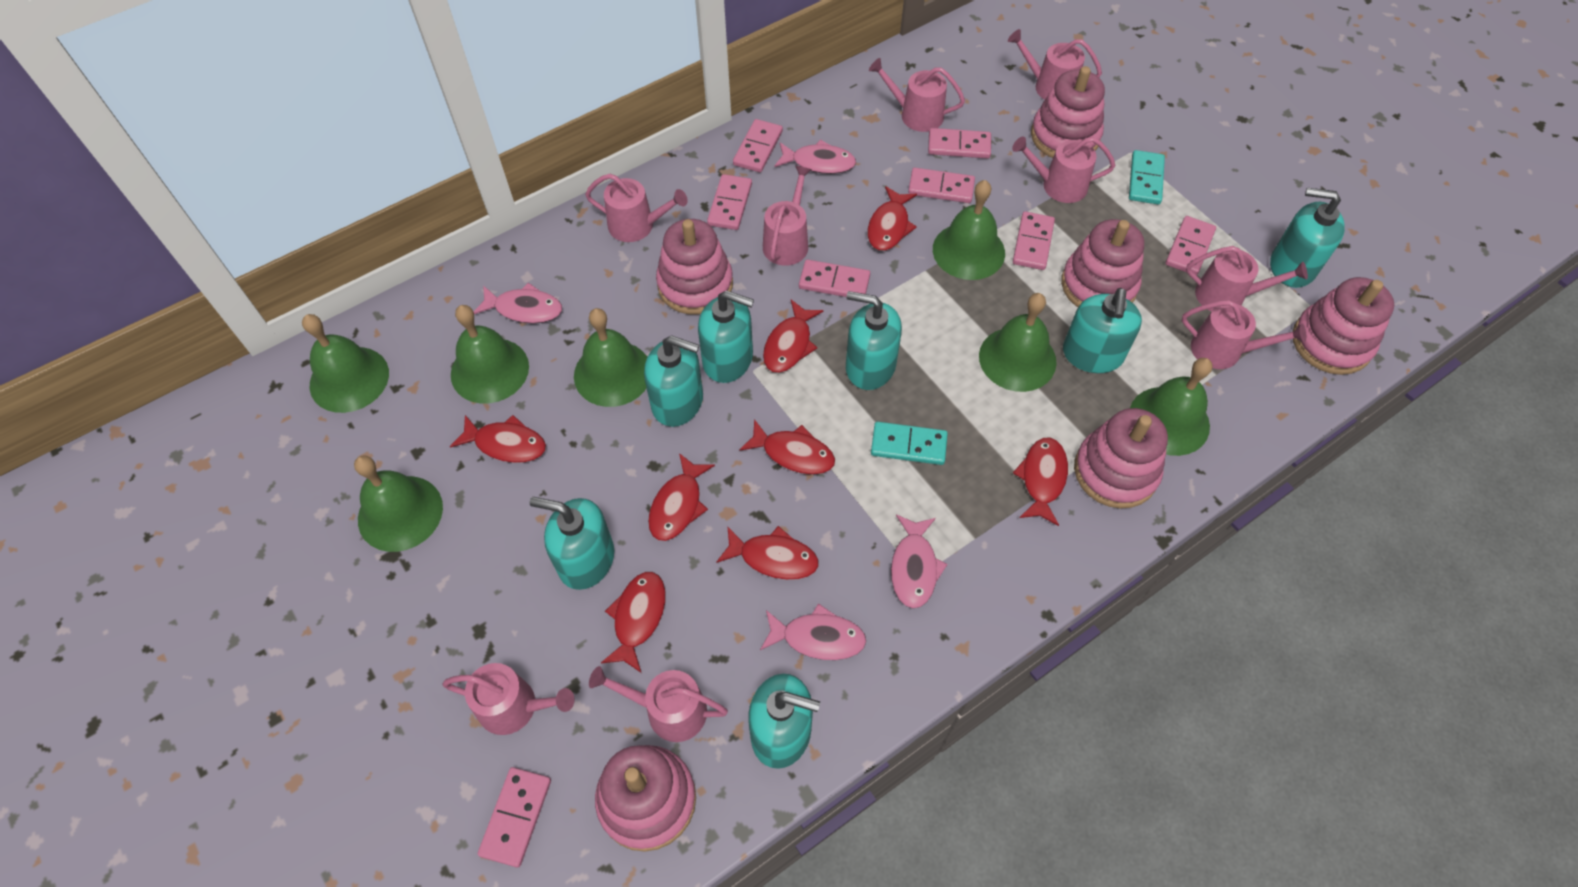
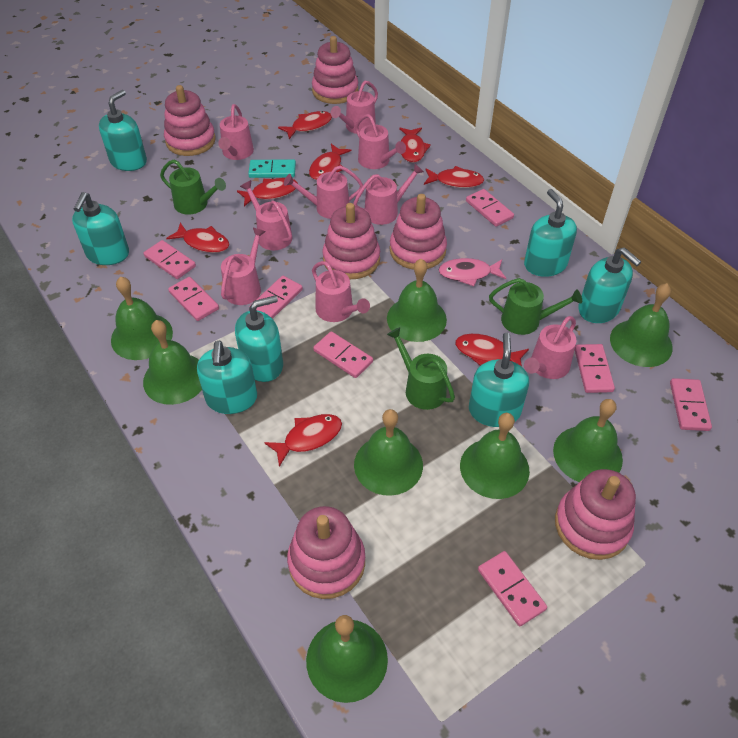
green bell: 7 -> 8
green watering can: 0 -> 3
pink fish: 4 -> 1
turquoise domino: 2 -> 1

